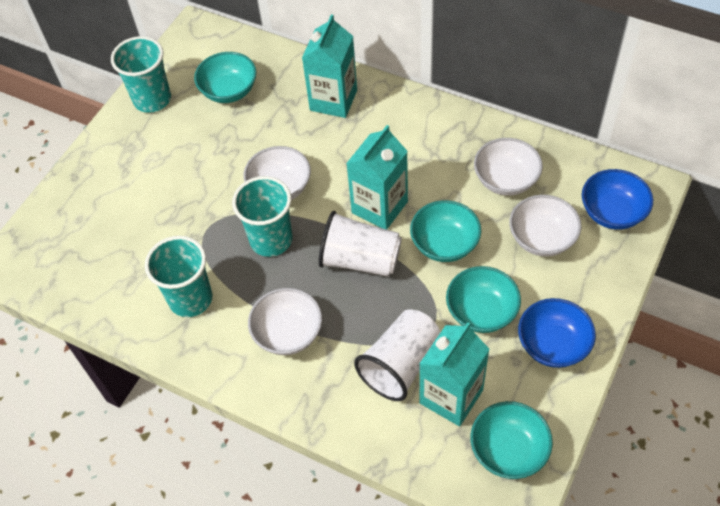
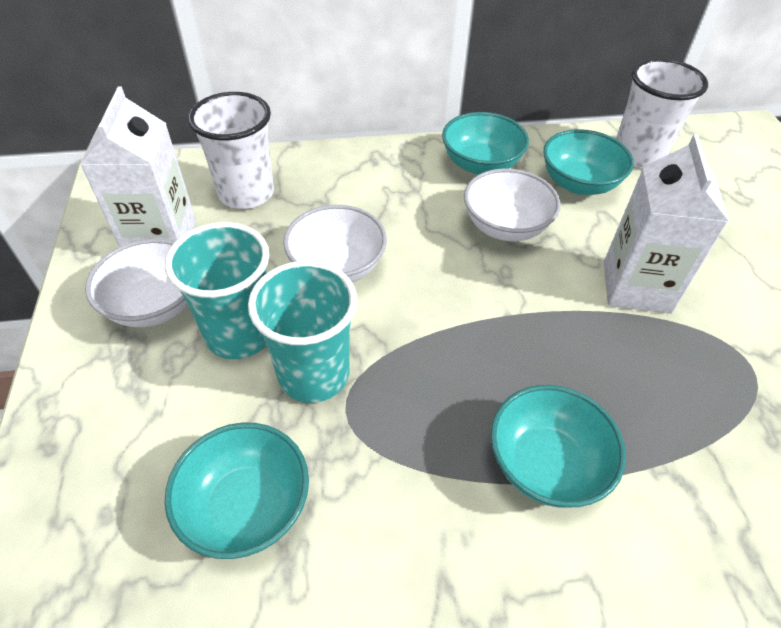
blue bowl: 2 -> 0
turquoise carton: 3 -> 0
turquoise cup: 3 -> 2
white bowl: 4 -> 3
white carton: 0 -> 2

